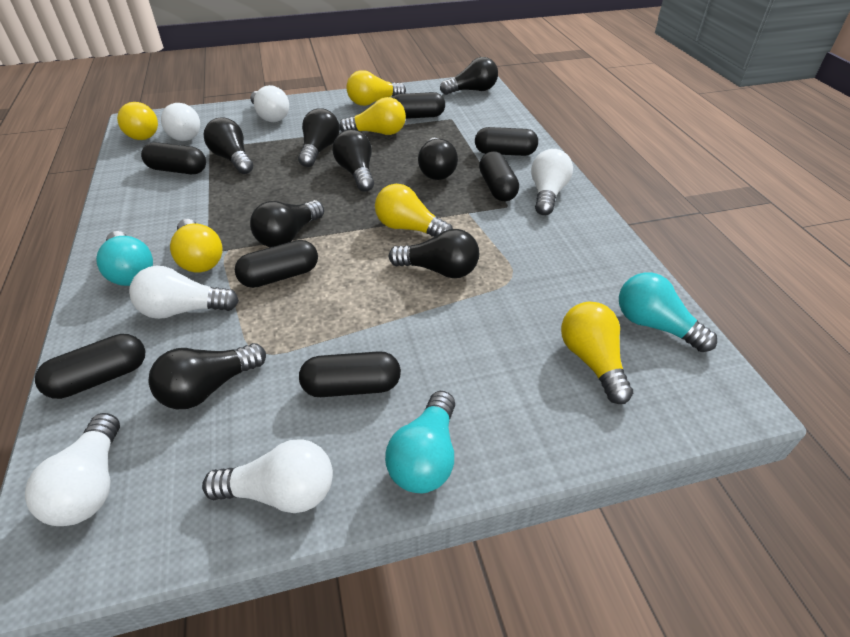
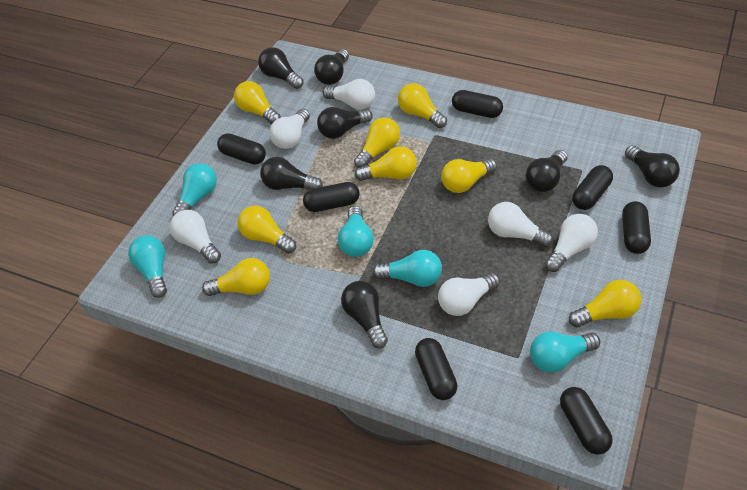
black light bulb: 8 -> 7
turquoise light bulb: 3 -> 5
yellow light bulb: 6 -> 8

